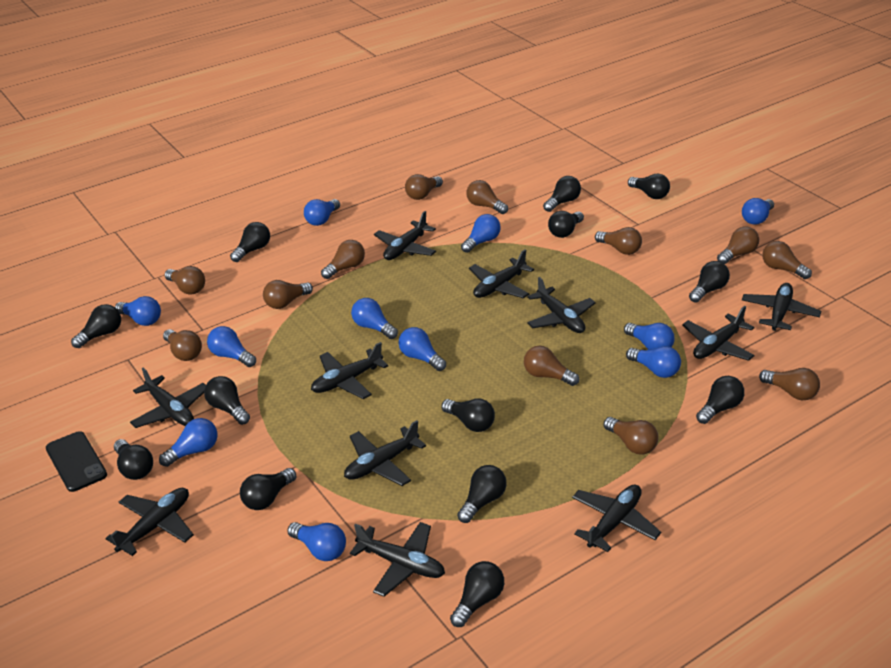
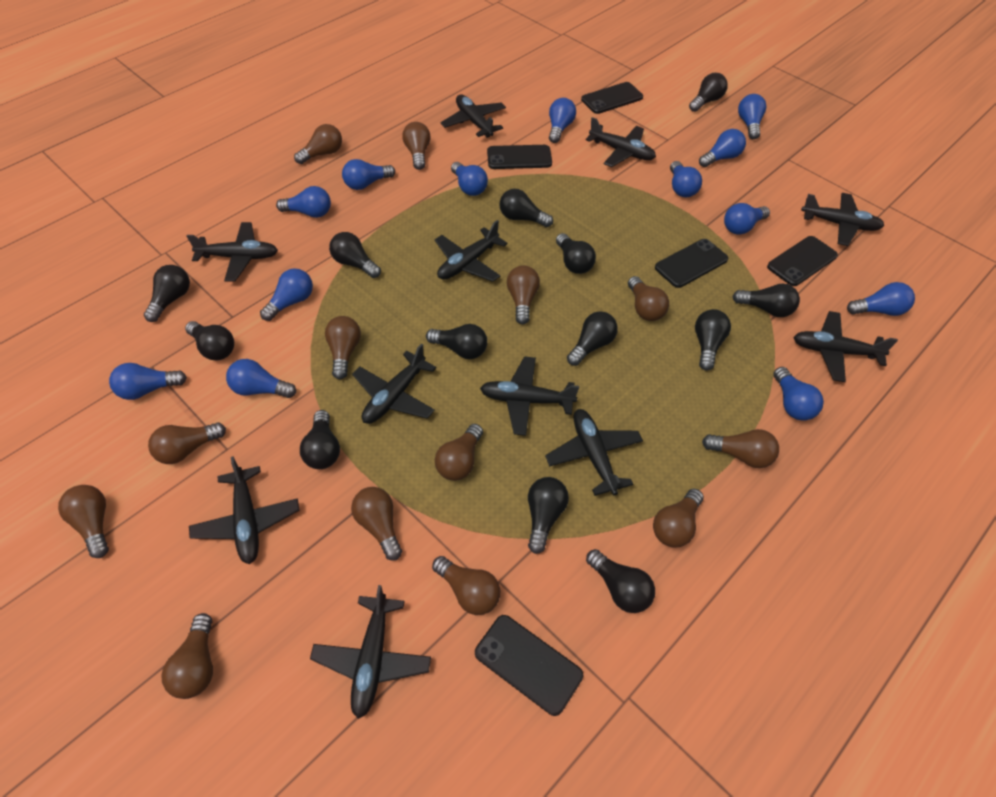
black phone: 1 -> 5
blue light bulb: 11 -> 13
brown light bulb: 12 -> 13

